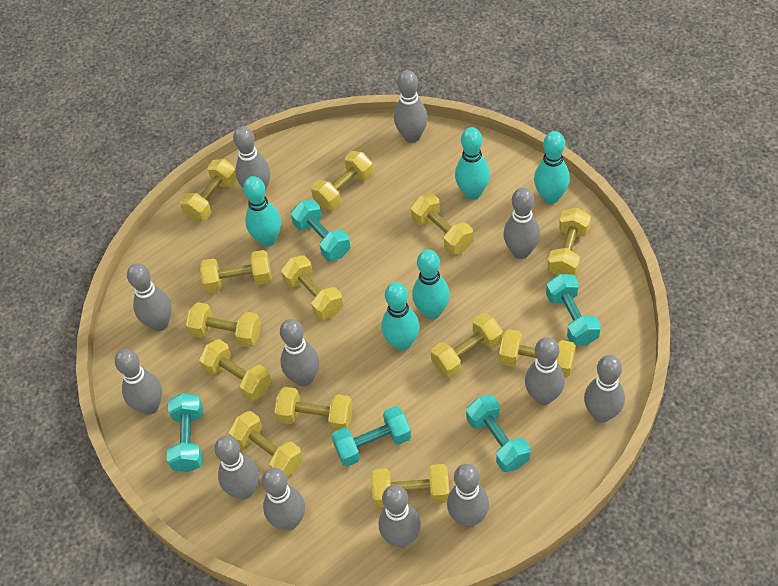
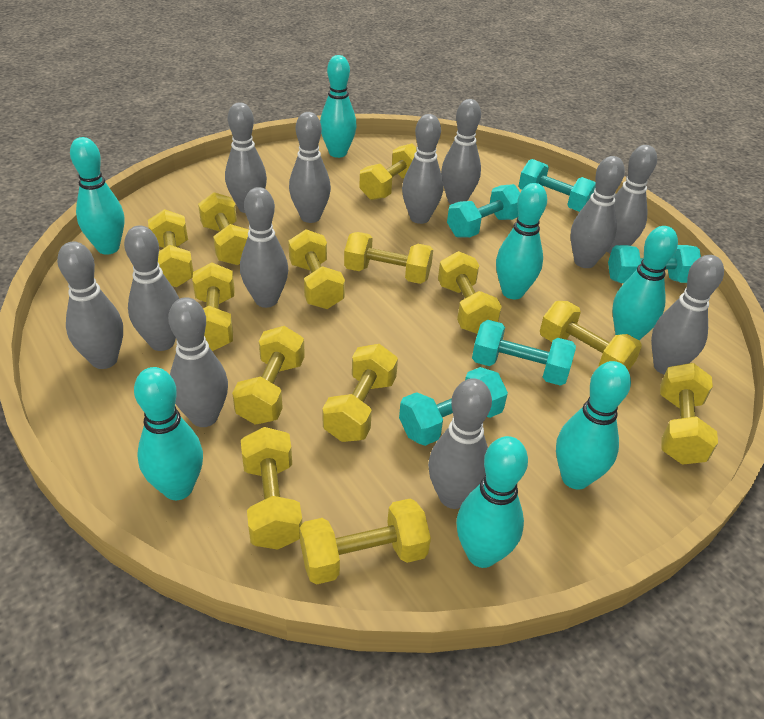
turquoise bowling pin: 5 -> 7

